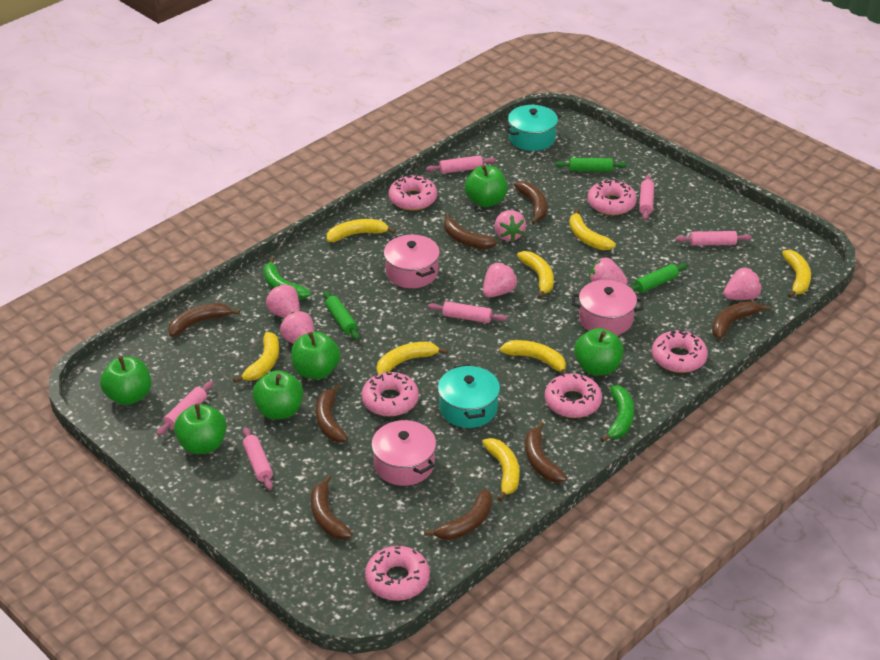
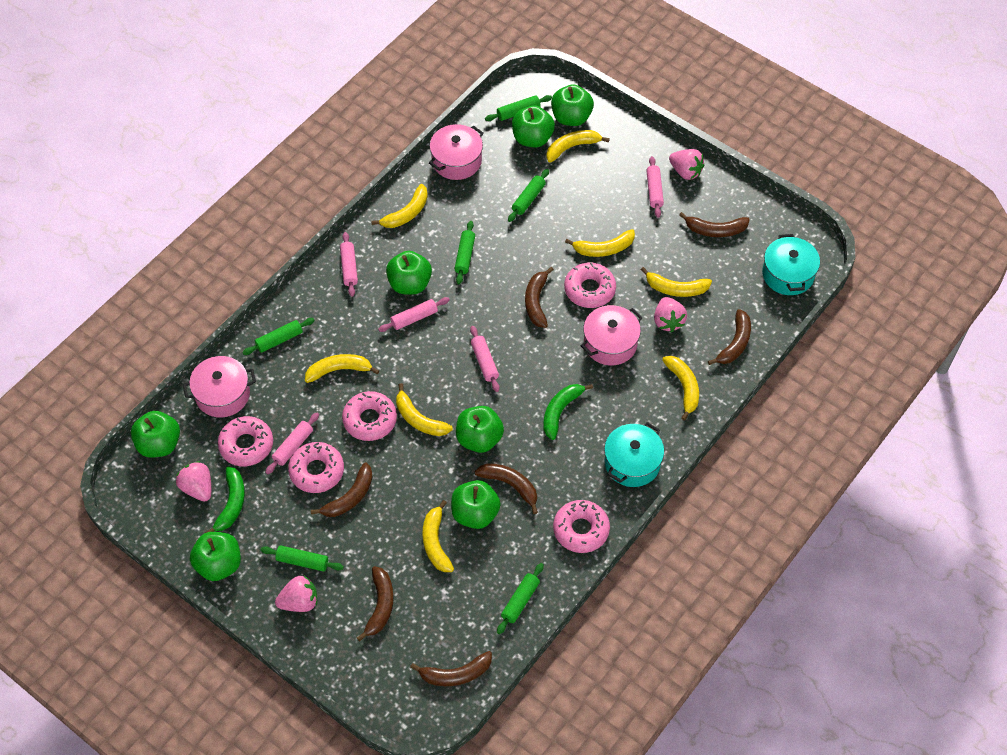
brown banana: 8 -> 7
green apple: 6 -> 7
green rolling pin: 3 -> 6
pink donut: 6 -> 5
pink rolling pin: 6 -> 5
pink strawberry: 6 -> 4

